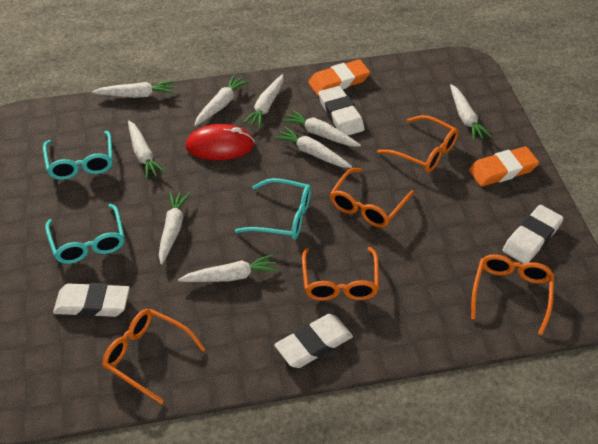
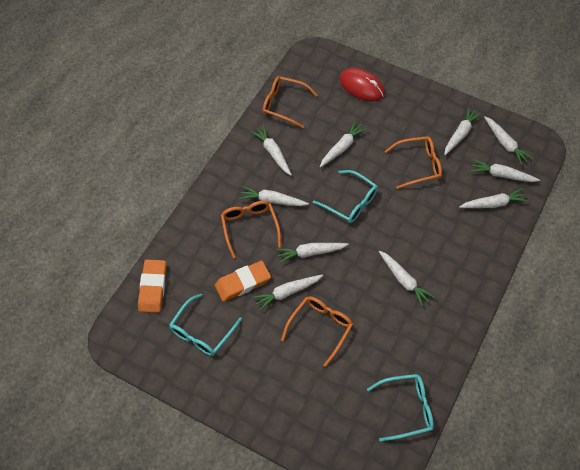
orange glasses: 5 -> 4
white carrot: 9 -> 10
white eraser: 4 -> 0

